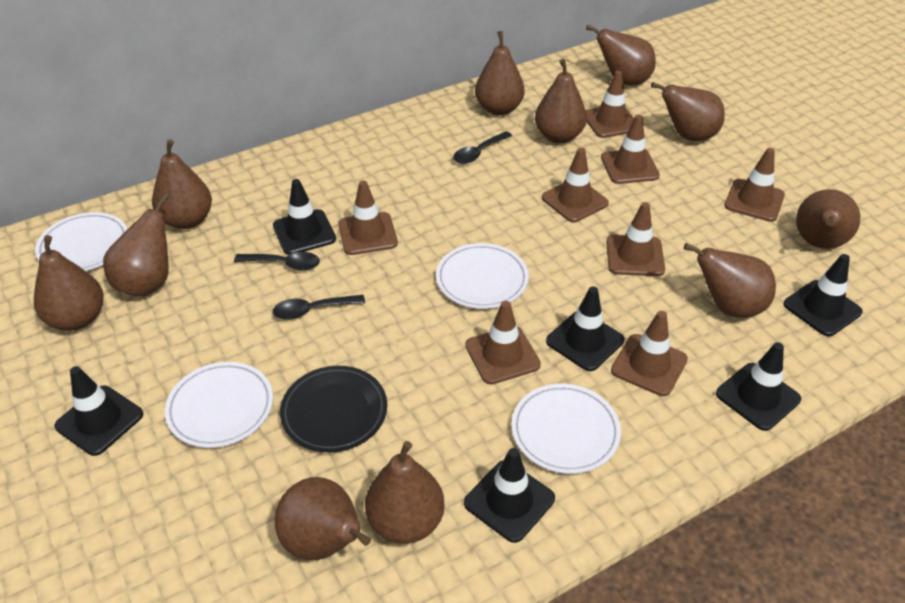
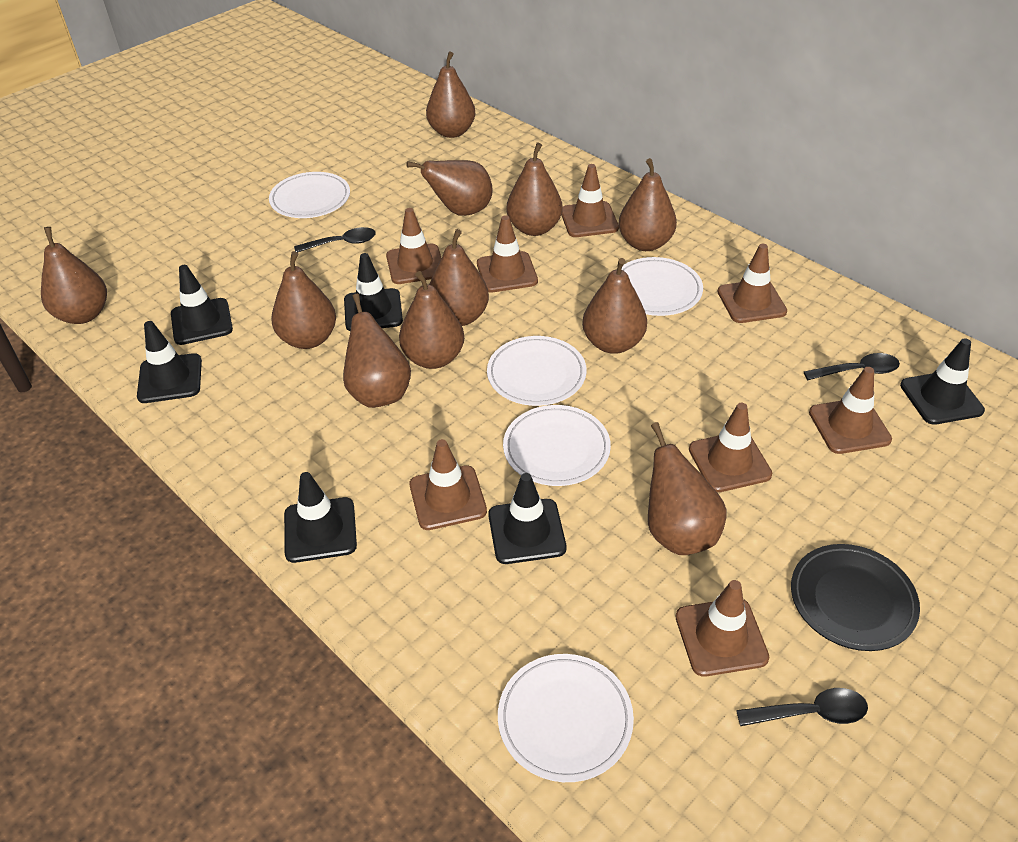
white plate: 4 -> 5

